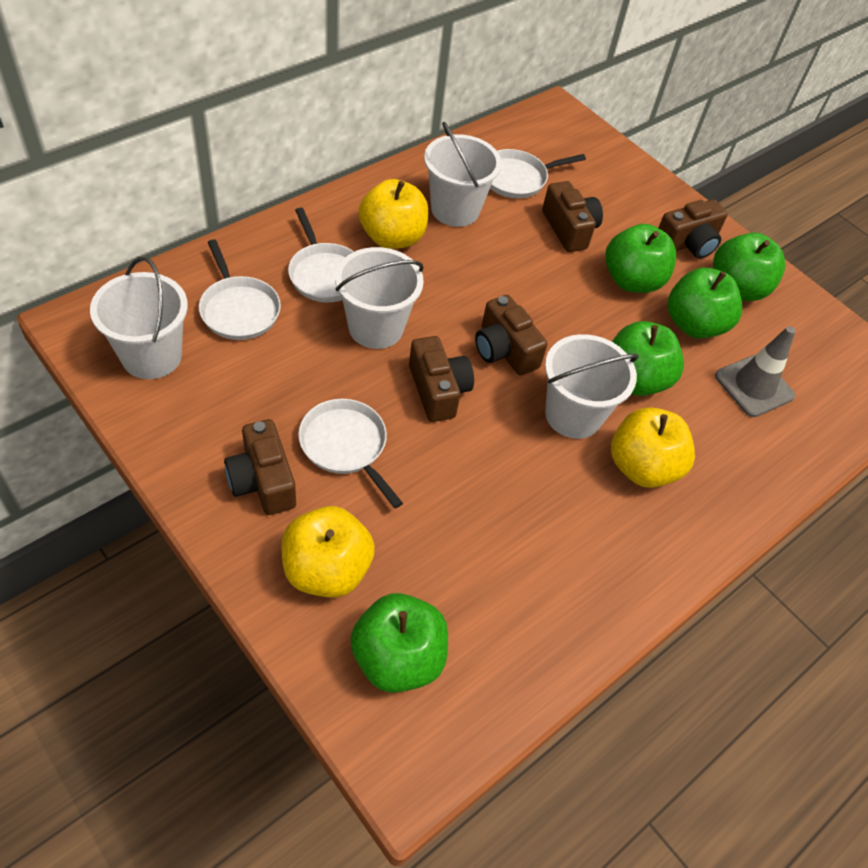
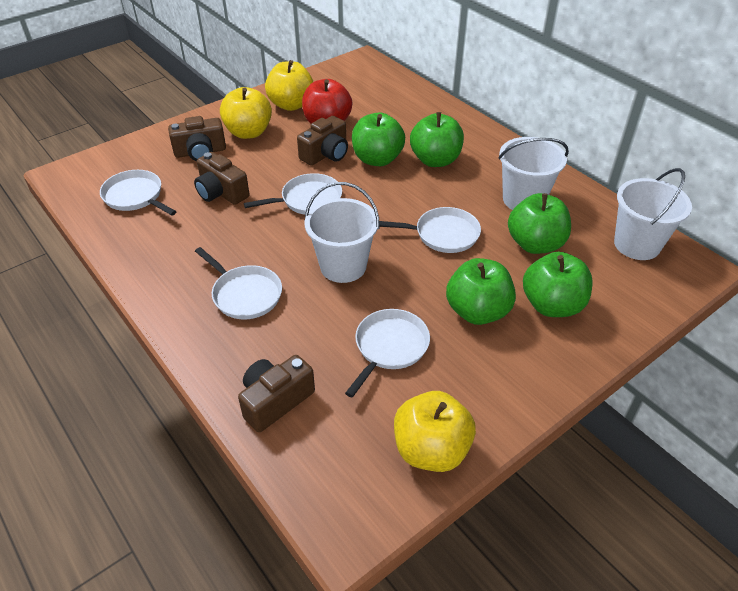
brown camera: 5 -> 4
grey traffic cone: 1 -> 0
red apple: 0 -> 1
white bucket: 4 -> 3
white pan: 4 -> 5

